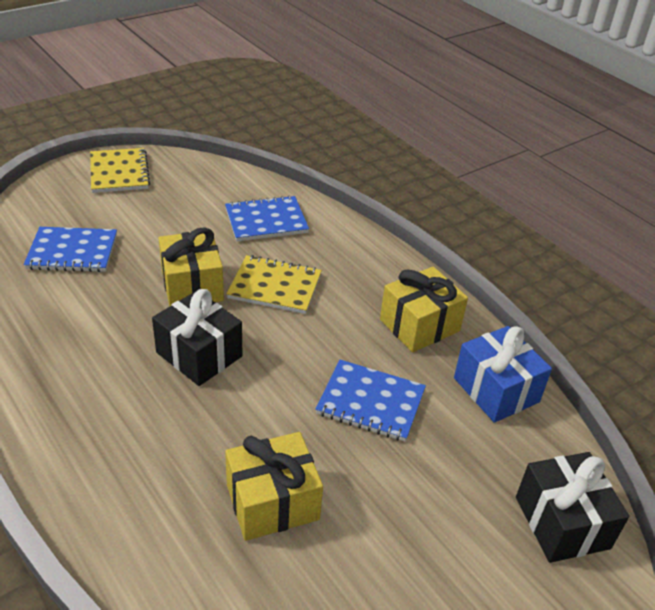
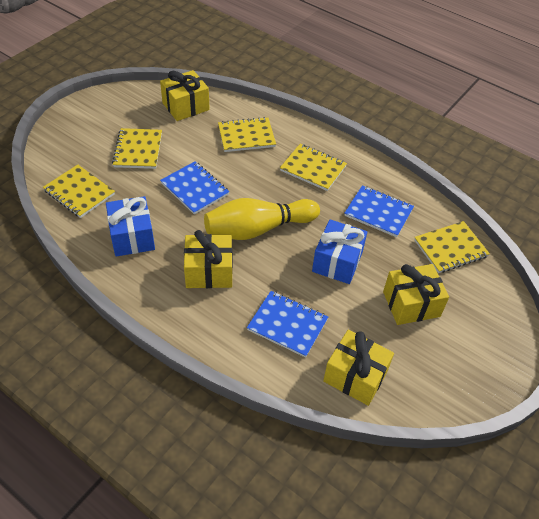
black gift: 2 -> 0
blue gift: 1 -> 2
yellow bowling pin: 0 -> 1
yellow gift: 3 -> 4
yellow notebook: 2 -> 5

